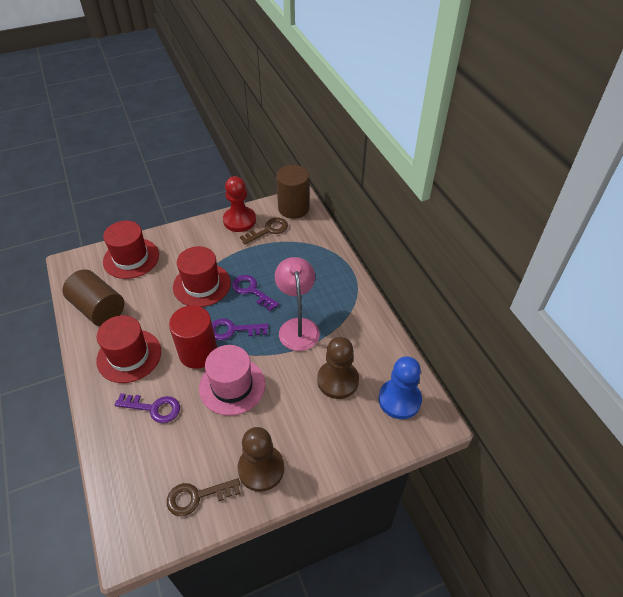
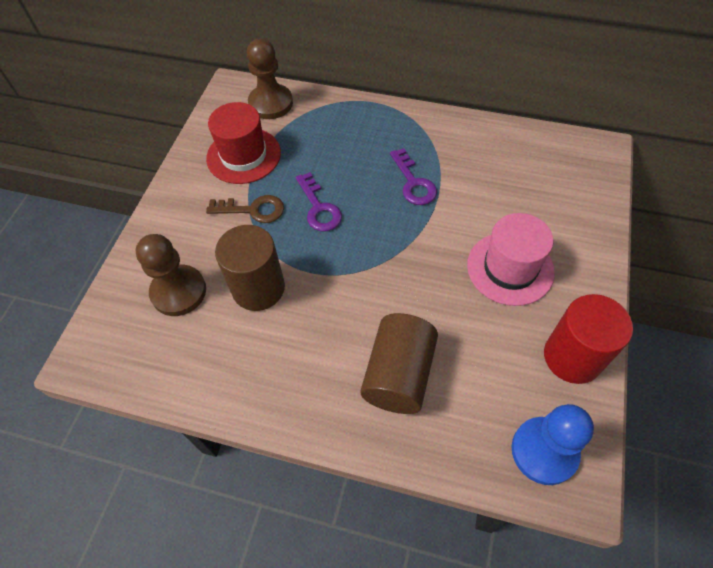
brown key: 2 -> 1
pink lamp: 1 -> 0
purple key: 3 -> 2
red hat: 3 -> 1
red pawn: 1 -> 0

